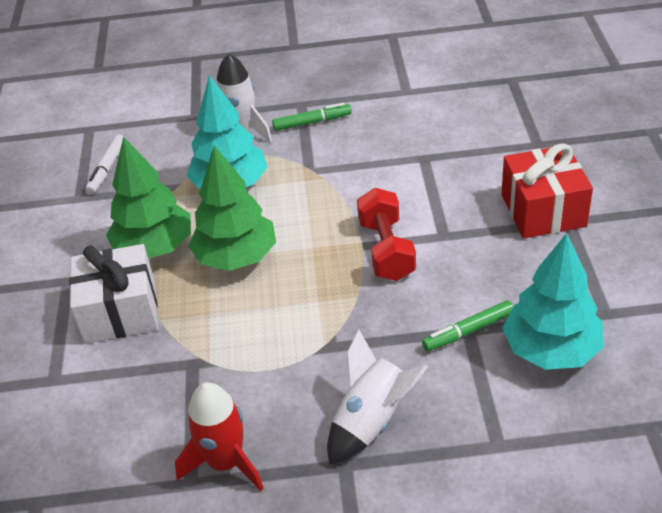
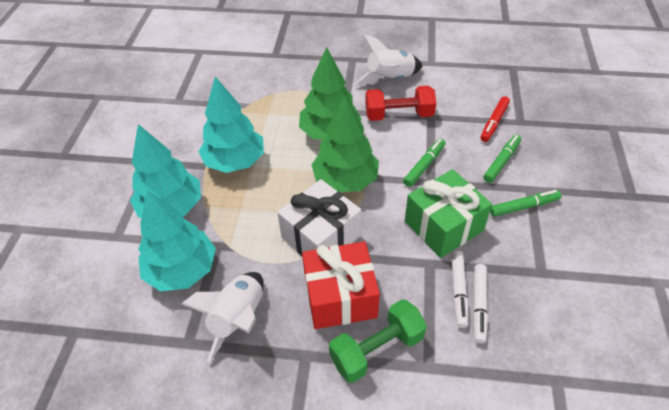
green dumbbell: 0 -> 1
green gift: 0 -> 1
green marker: 2 -> 3
red marker: 0 -> 1
red rocket: 1 -> 0
turquoise tree: 2 -> 3
white marker: 1 -> 2

